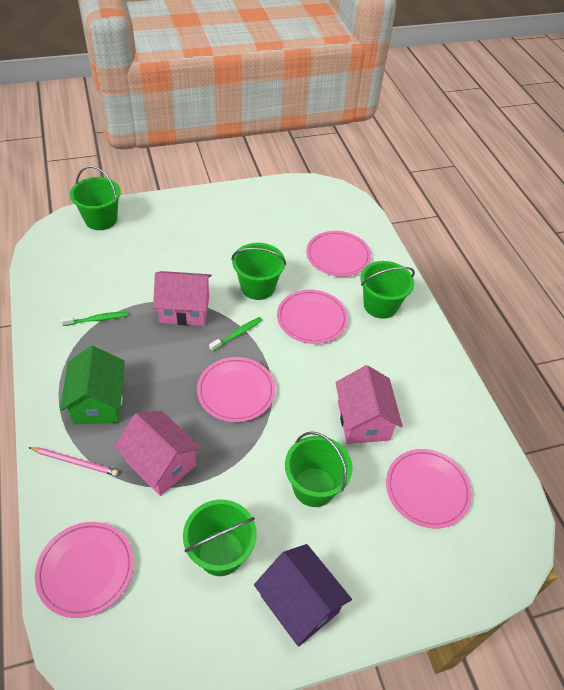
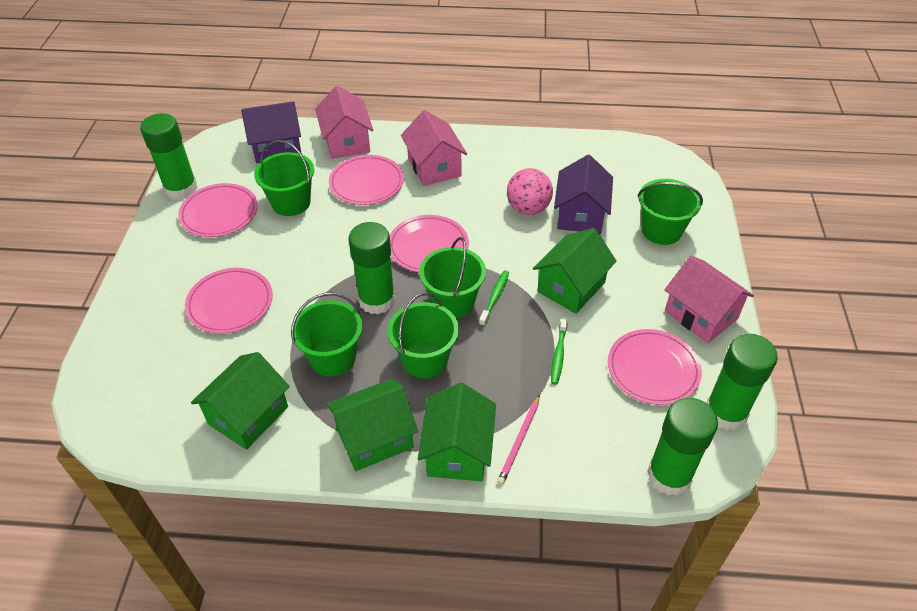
green glue stick: 0 -> 4
green house: 1 -> 4
pink ball: 0 -> 1
purple house: 1 -> 2

